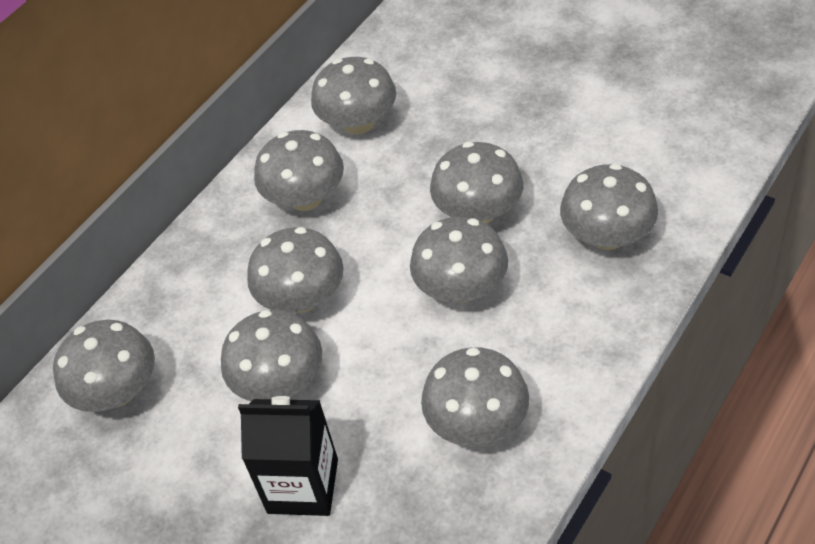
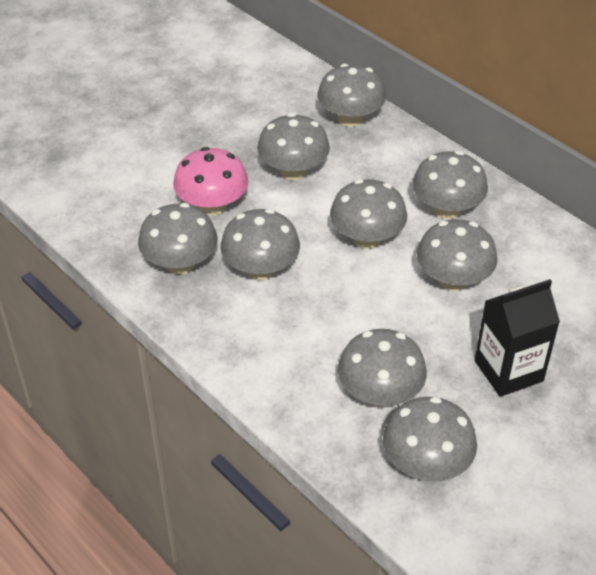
pink mushroom: 0 -> 1

